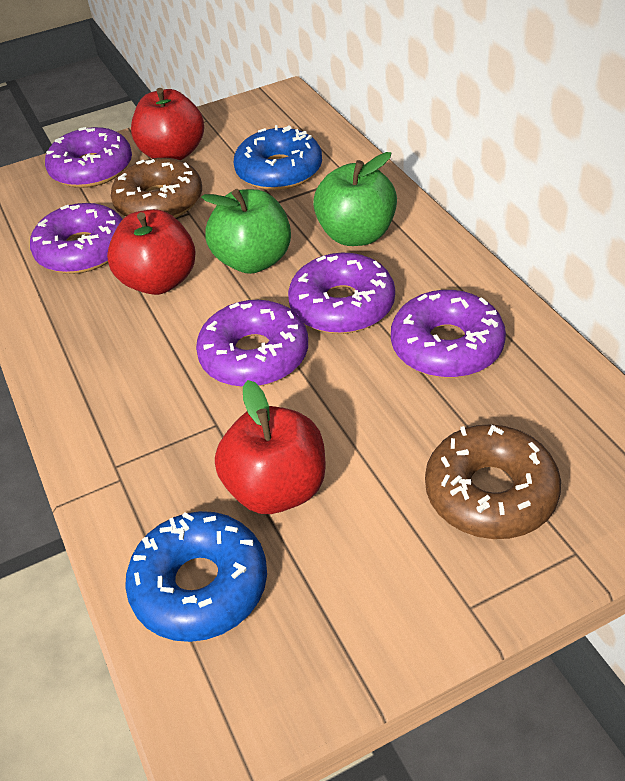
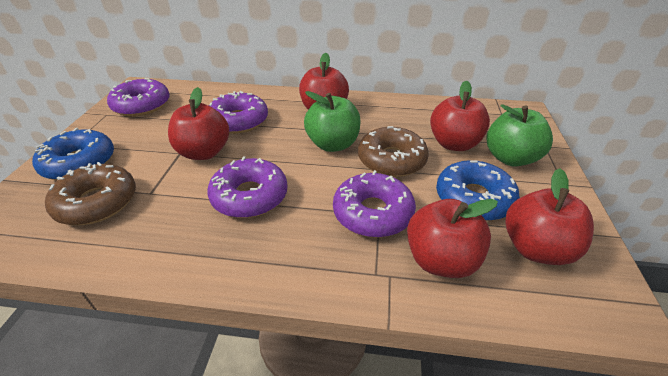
purple donut: 5 -> 4
red apple: 3 -> 5

